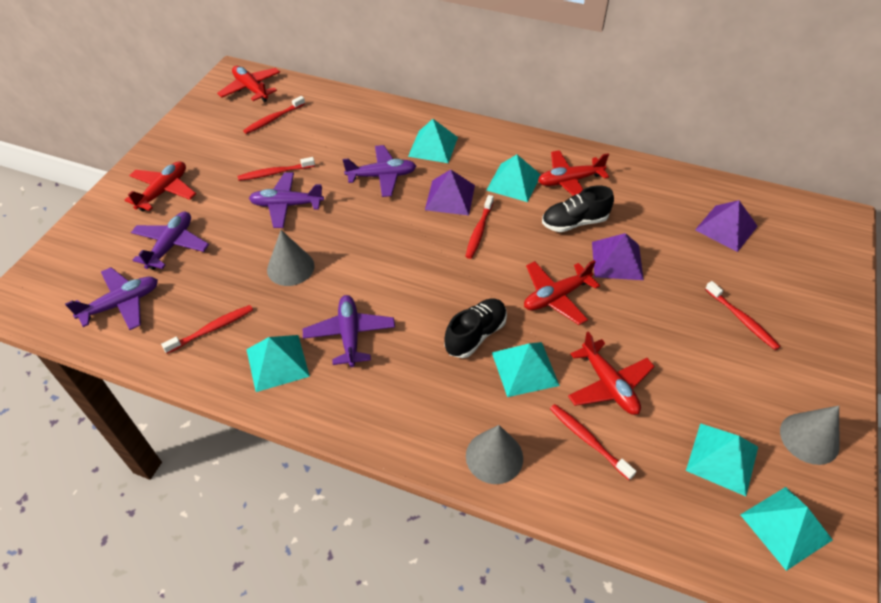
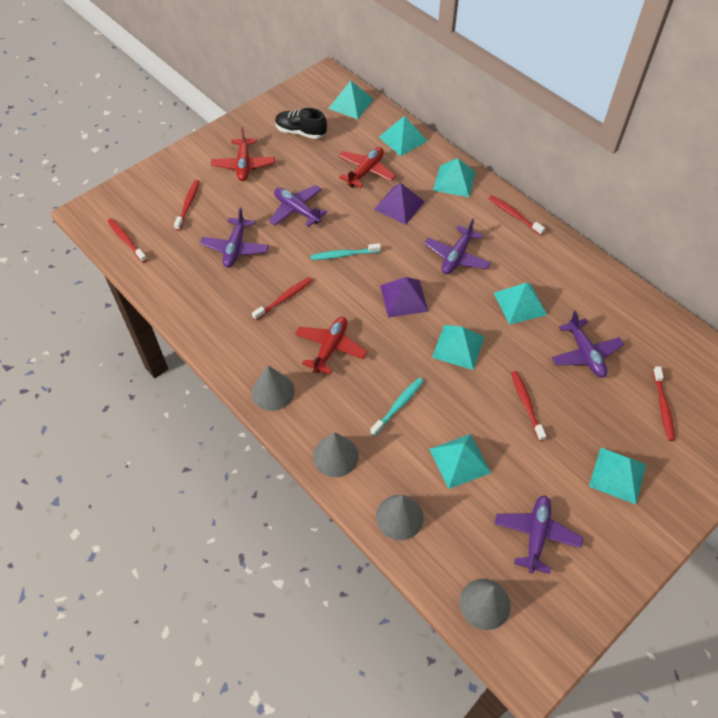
black shoe: 2 -> 1
grey cone: 3 -> 4
purple pyramid: 3 -> 2
red plane: 5 -> 3
turquoise pyramid: 6 -> 7
turquoise toothbrush: 0 -> 2

